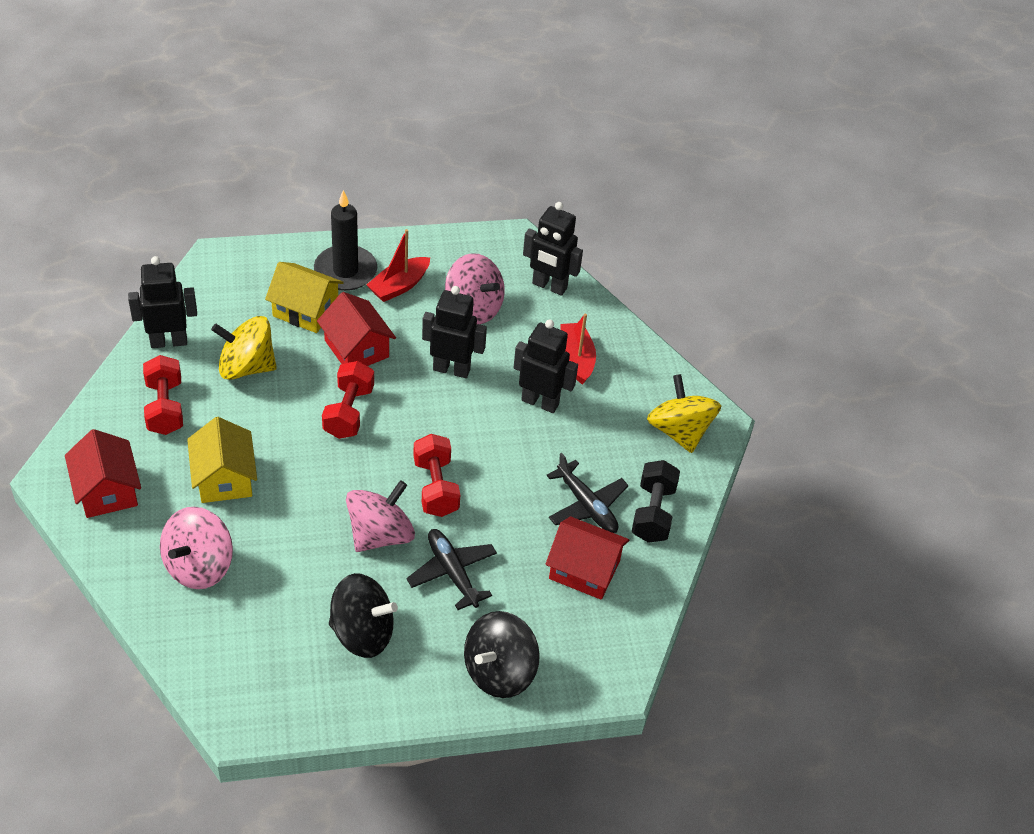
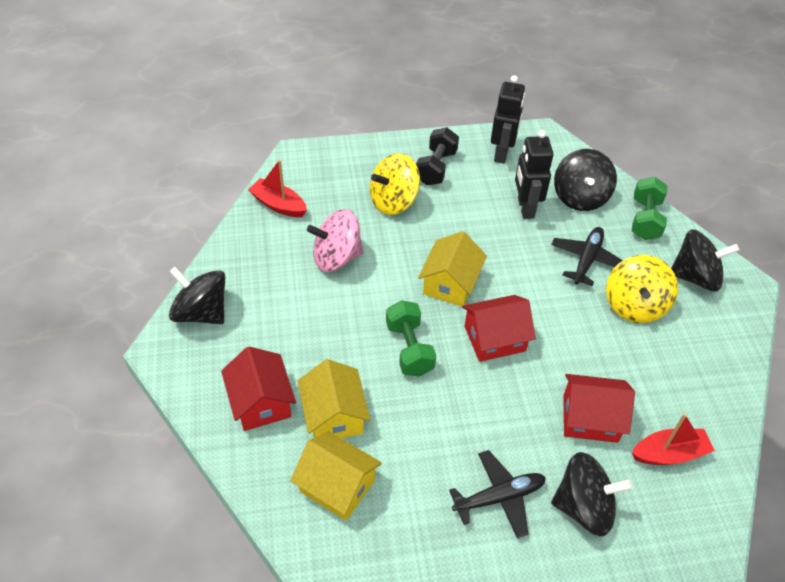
black candle: 1 -> 0
black robot: 4 -> 2
black spinning top: 2 -> 4
green dumbbell: 0 -> 2
pink spinning top: 3 -> 1
red dumbbell: 3 -> 0
yellow house: 2 -> 3

